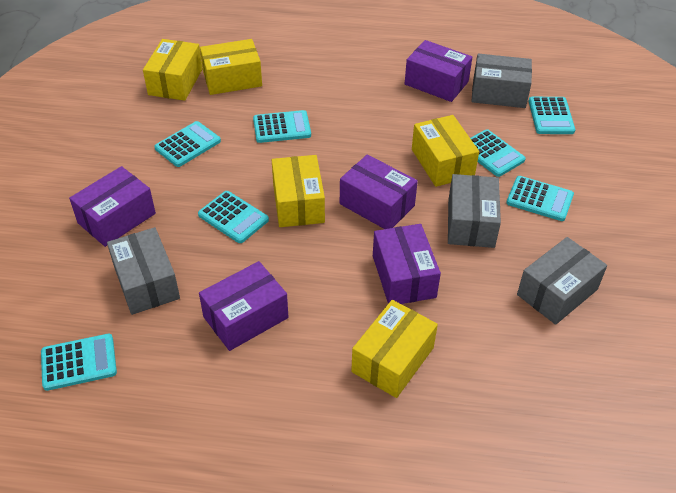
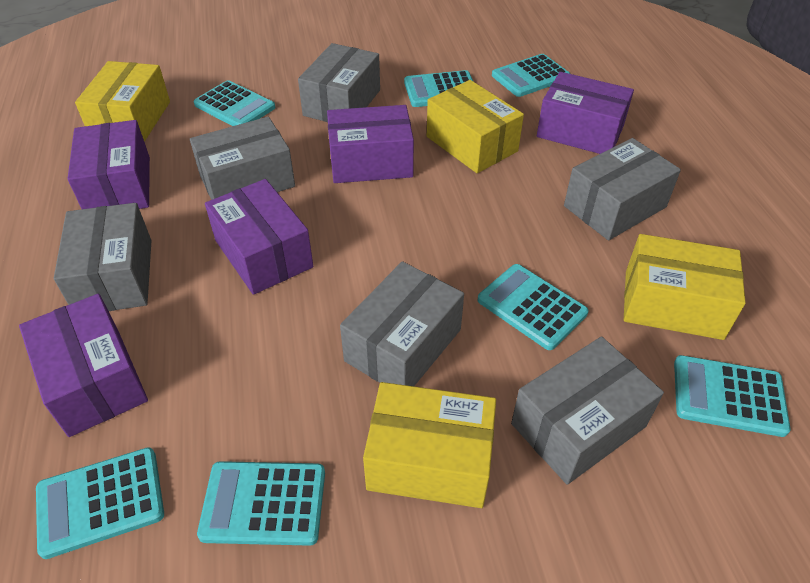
grey box: 4 -> 6
yellow box: 5 -> 4

